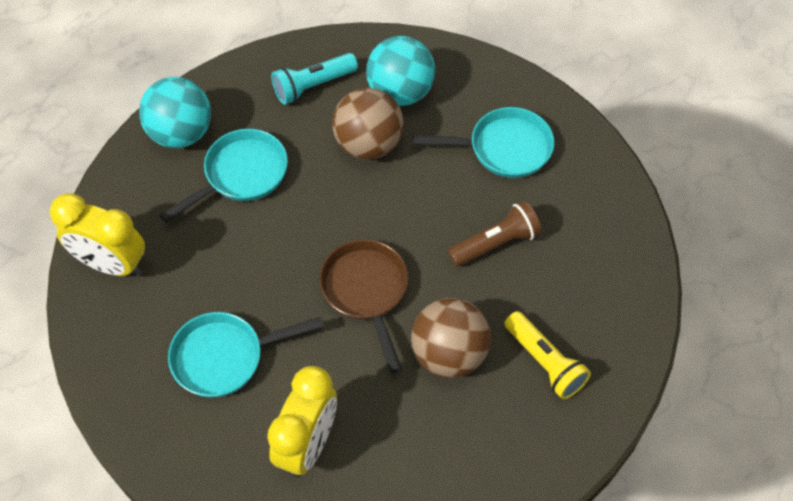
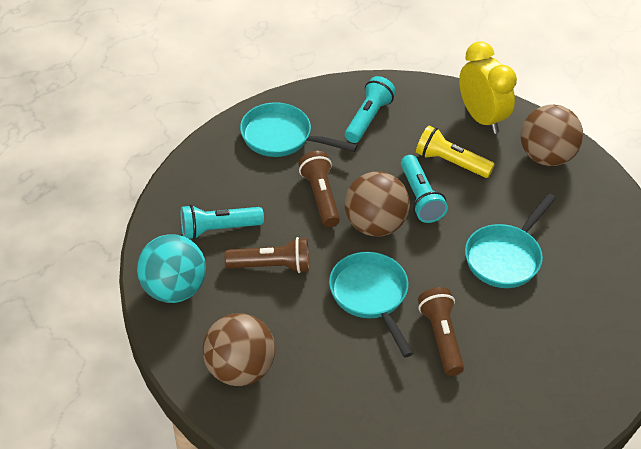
brown ball: 2 -> 3
brown flashlight: 1 -> 3
brown pan: 1 -> 0
turquoise ball: 2 -> 1
turquoise flashlight: 1 -> 3
yellow clock: 2 -> 1

